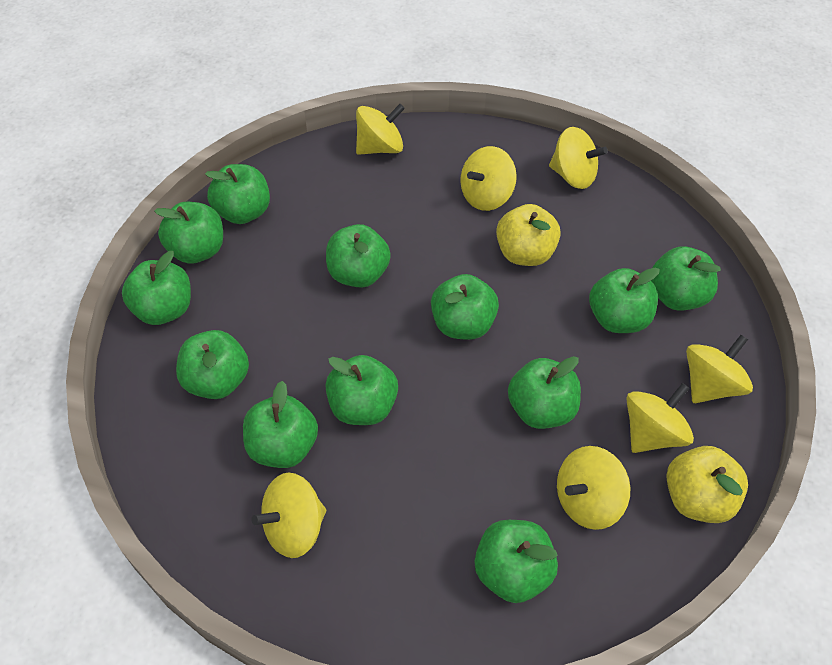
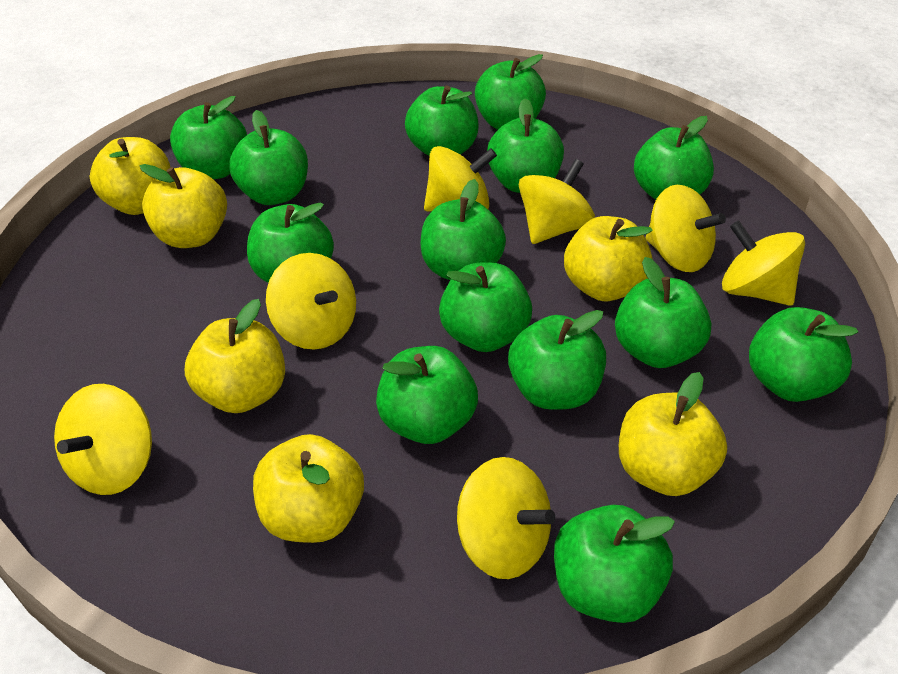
green apple: 12 -> 14
yellow apple: 2 -> 6

